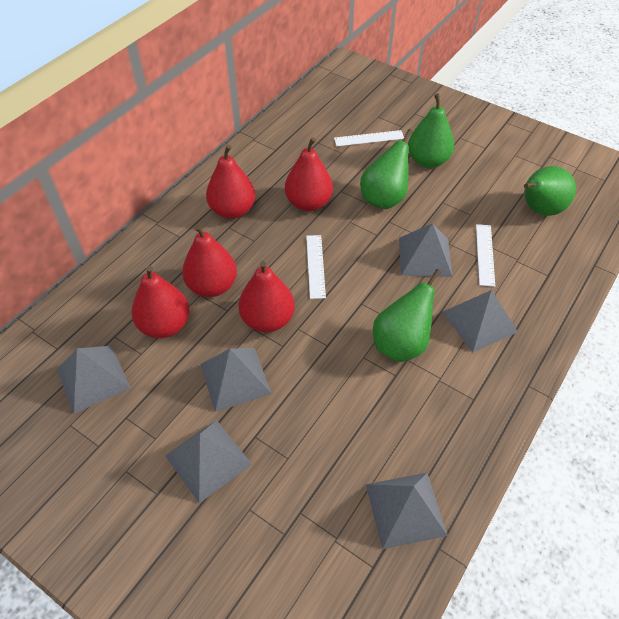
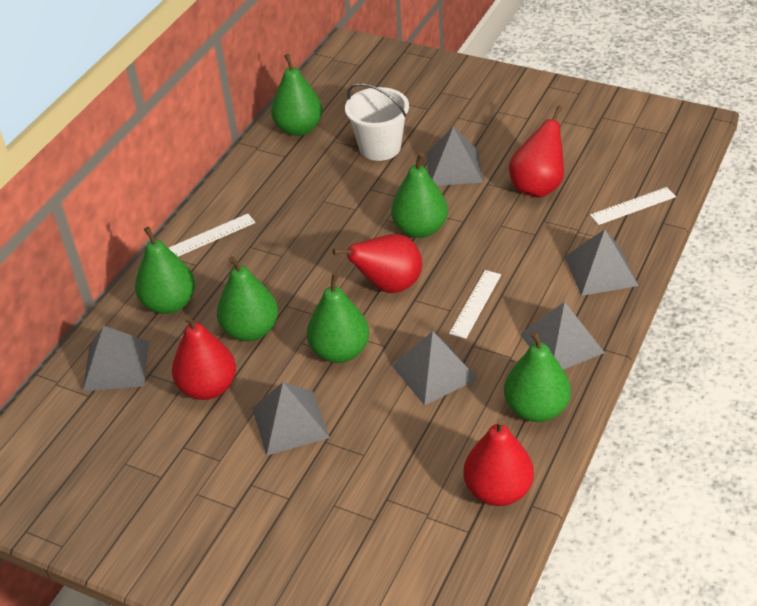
green pear: 4 -> 6
red pear: 5 -> 4
white bucket: 0 -> 1

